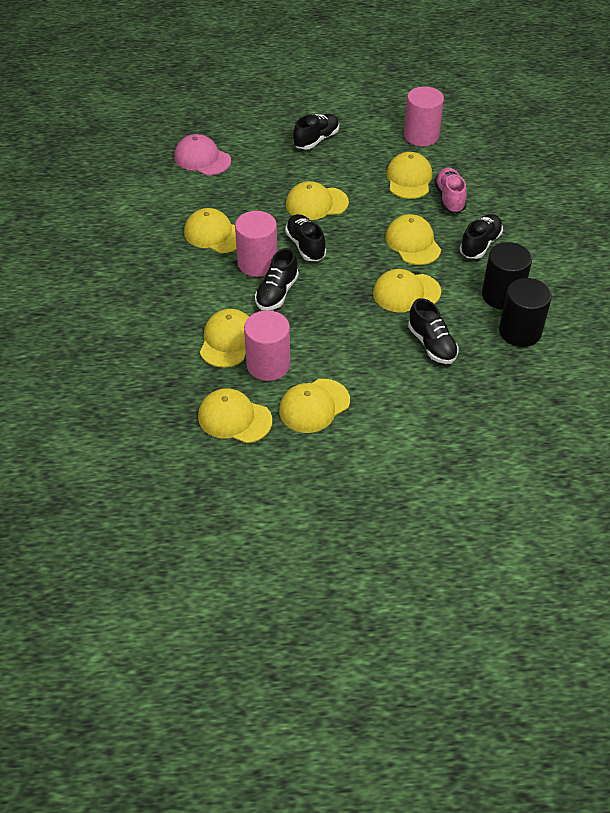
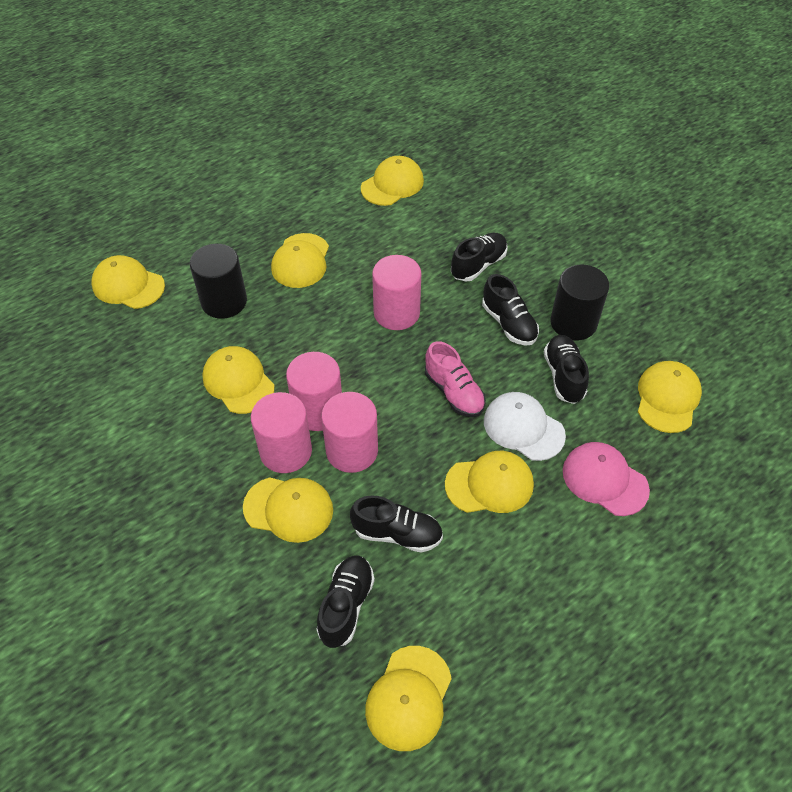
pink cylinder: 3 -> 4
white cap: 0 -> 1

